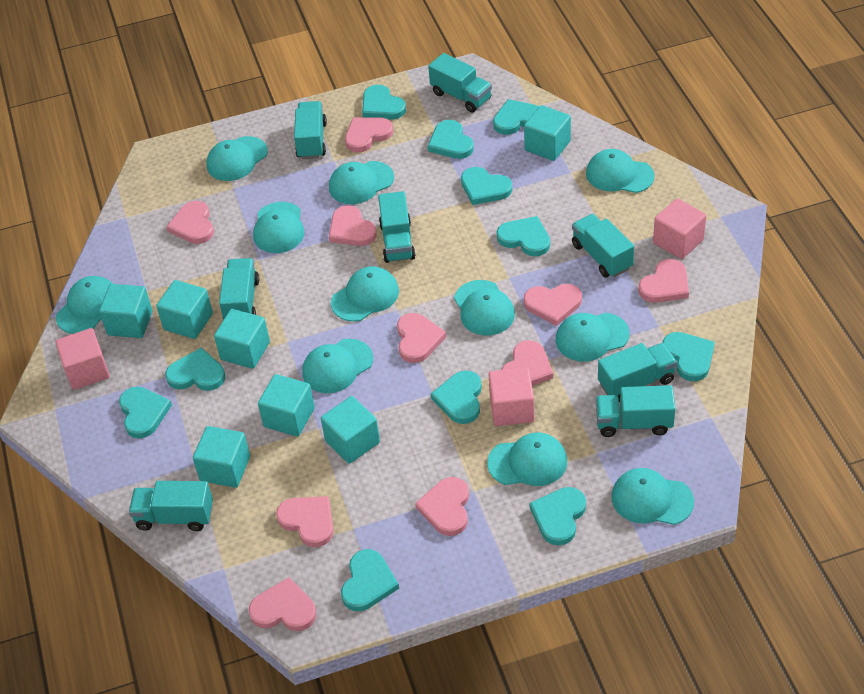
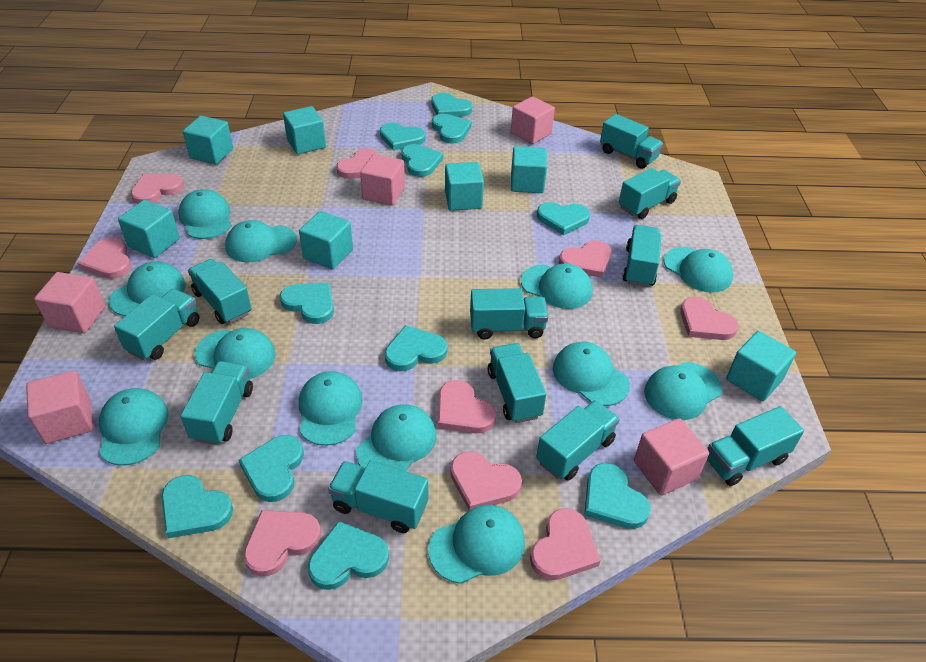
pink cube: 3 -> 5
pink heart: 10 -> 9
turquoise cap: 11 -> 12
turquoise truck: 8 -> 11

